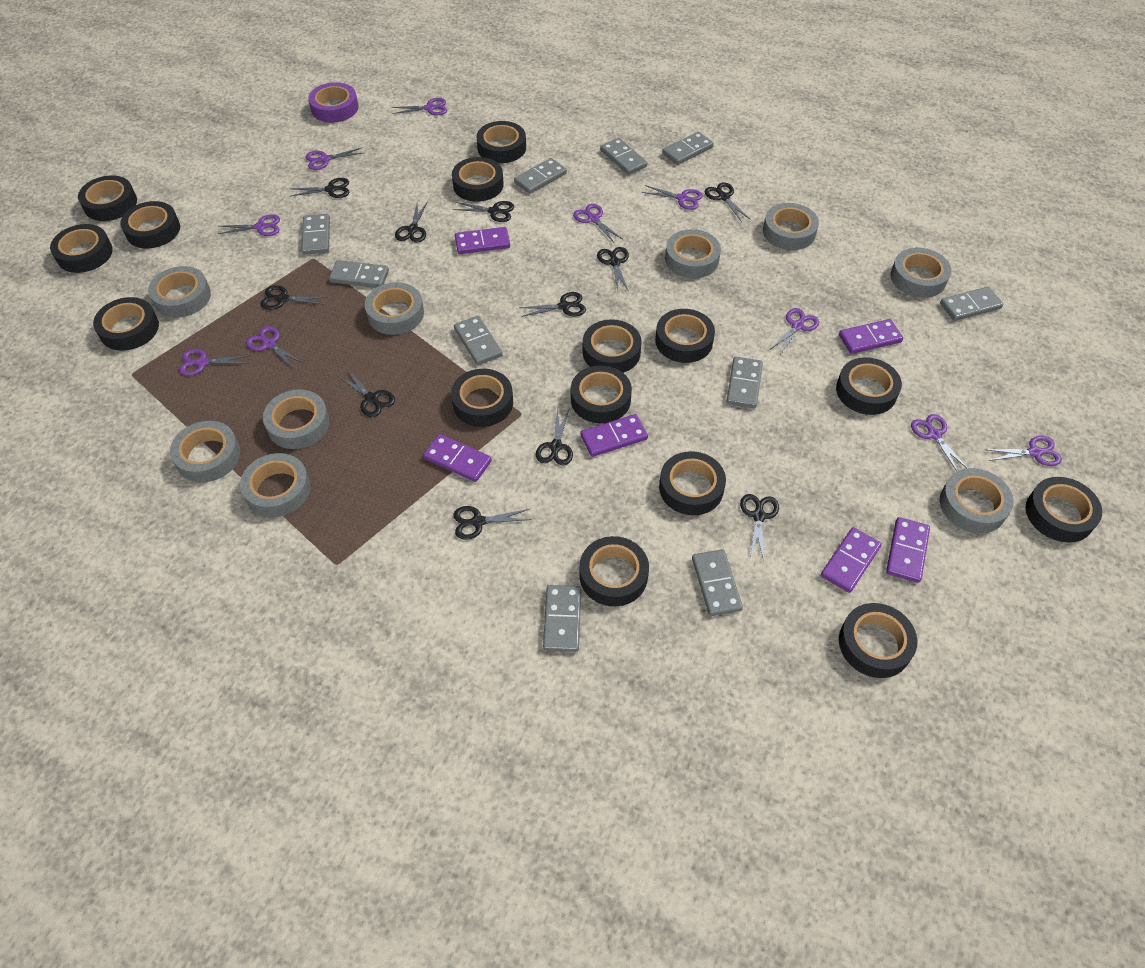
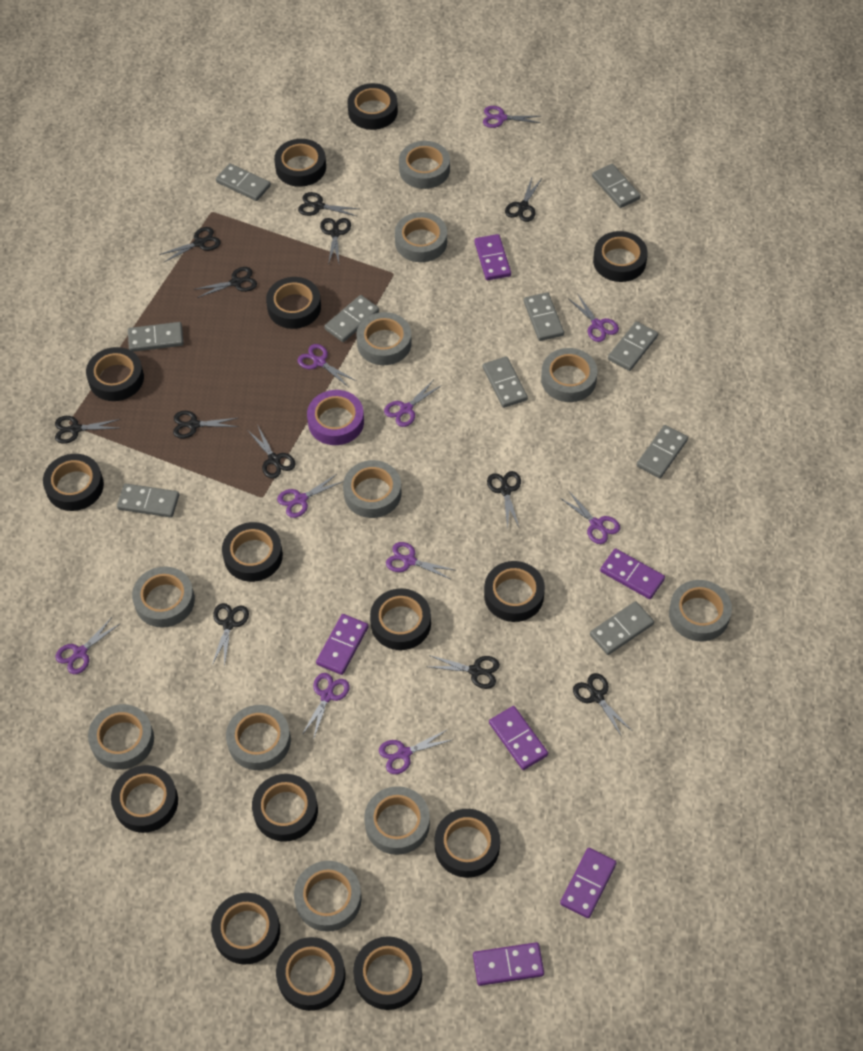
black scissors: 11 -> 12
grey tape: 9 -> 11

